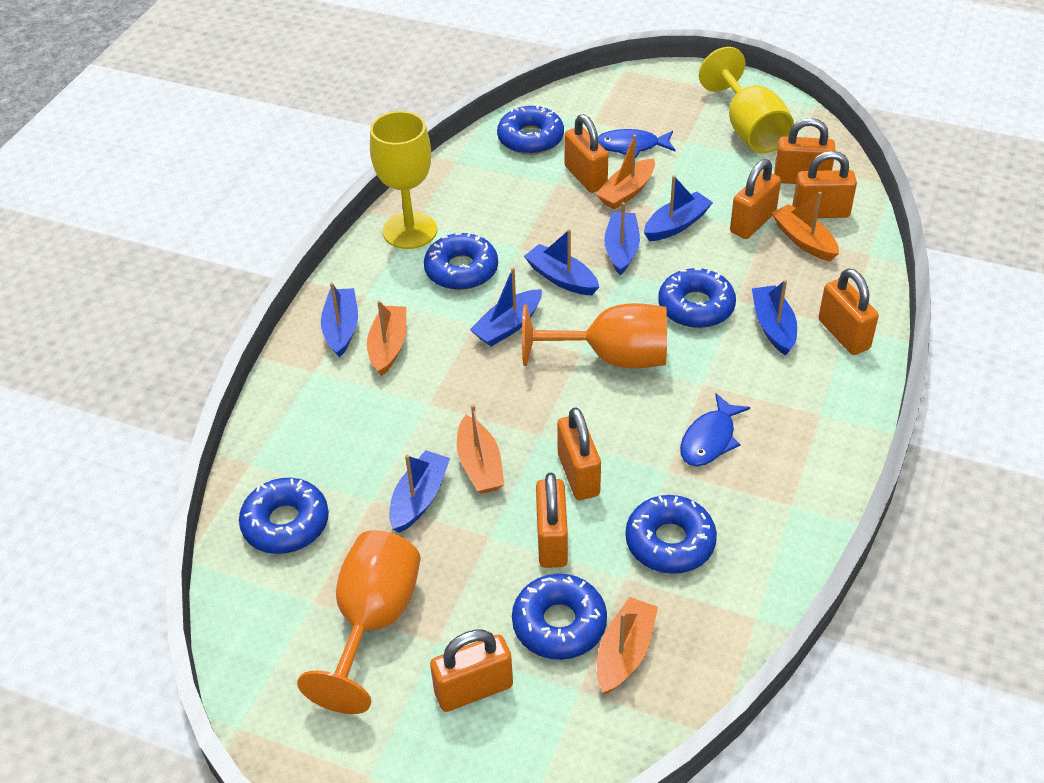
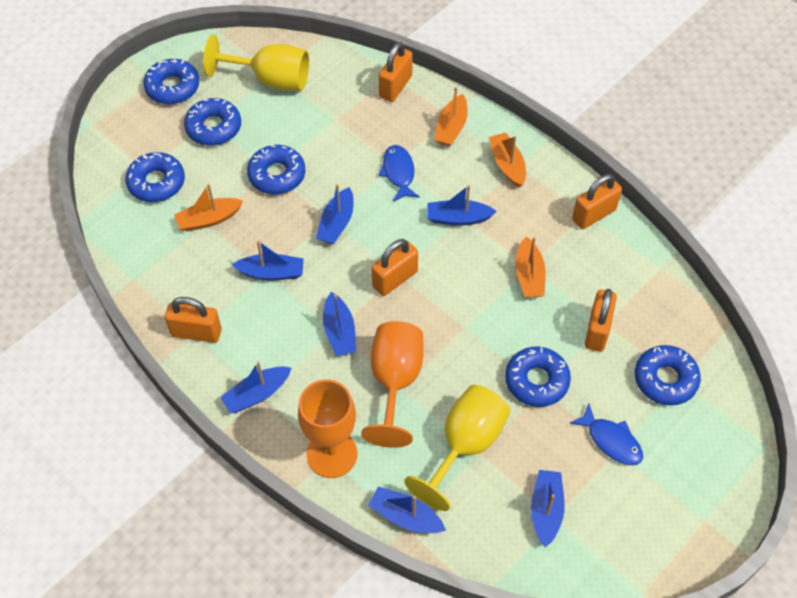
orange boat: 5 -> 4
orange padlock: 8 -> 5

